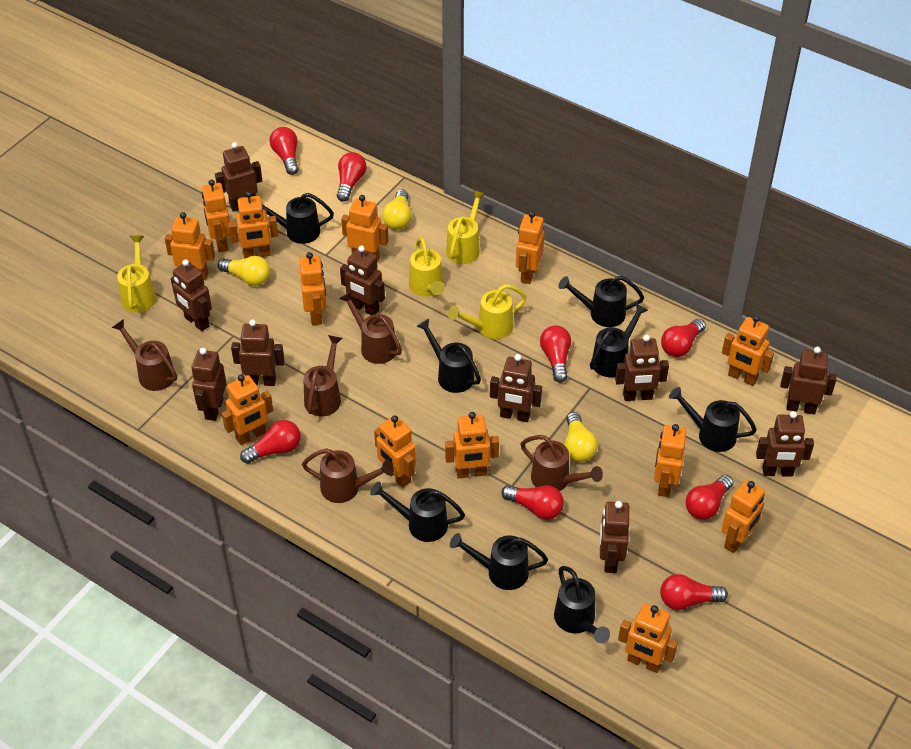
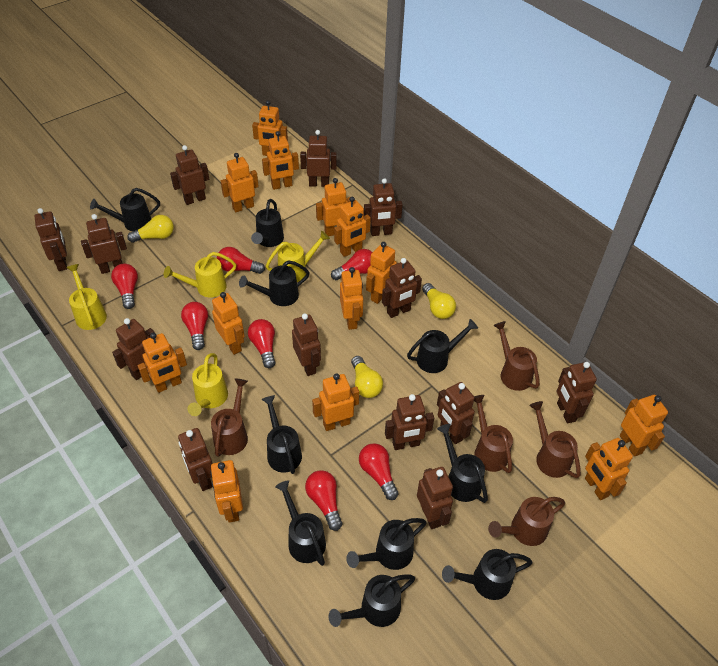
black watering can: 8 -> 10
brown robot: 10 -> 13
red light bulb: 8 -> 7

